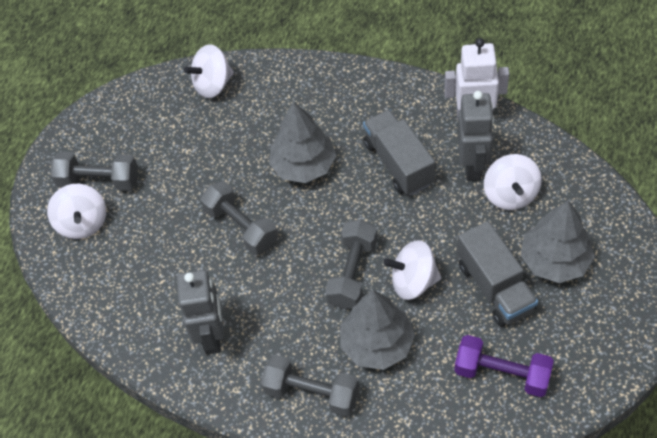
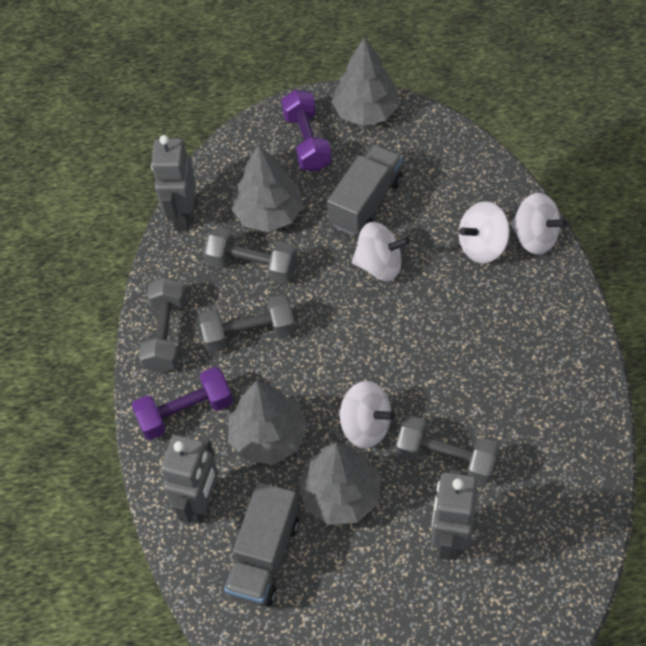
grey robot: 2 -> 3
grey tree: 3 -> 4
purple dumbbell: 1 -> 2
white robot: 1 -> 0

